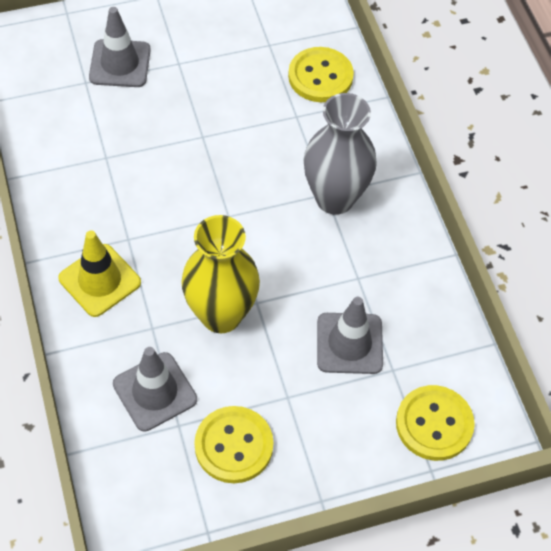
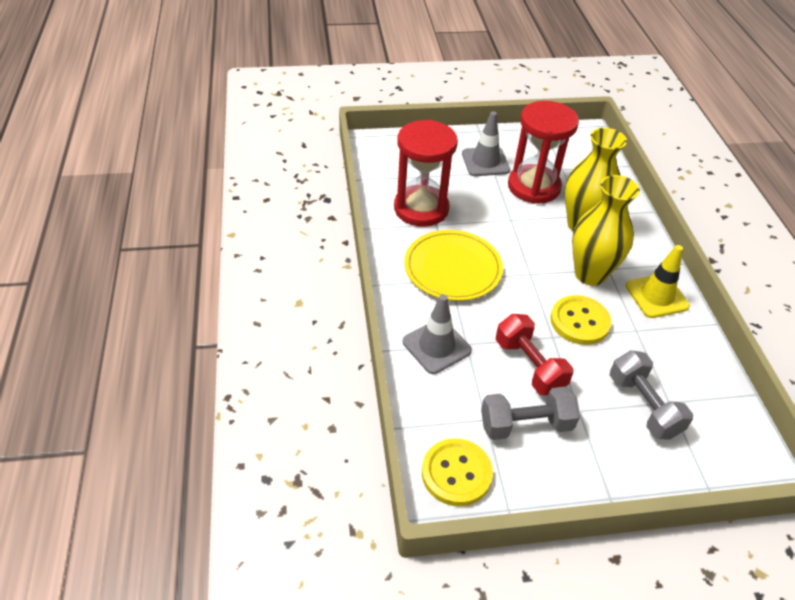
grey dumbbell: 0 -> 2
grey traffic cone: 3 -> 2
grey vase: 1 -> 0
red dumbbell: 0 -> 1
red hourglass: 0 -> 2
yellow button: 3 -> 2
yellow plate: 0 -> 1
yellow vase: 1 -> 2

